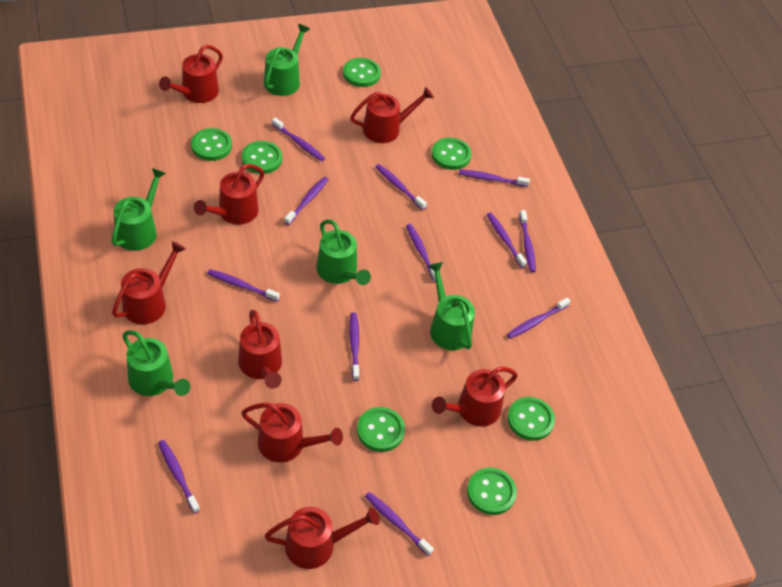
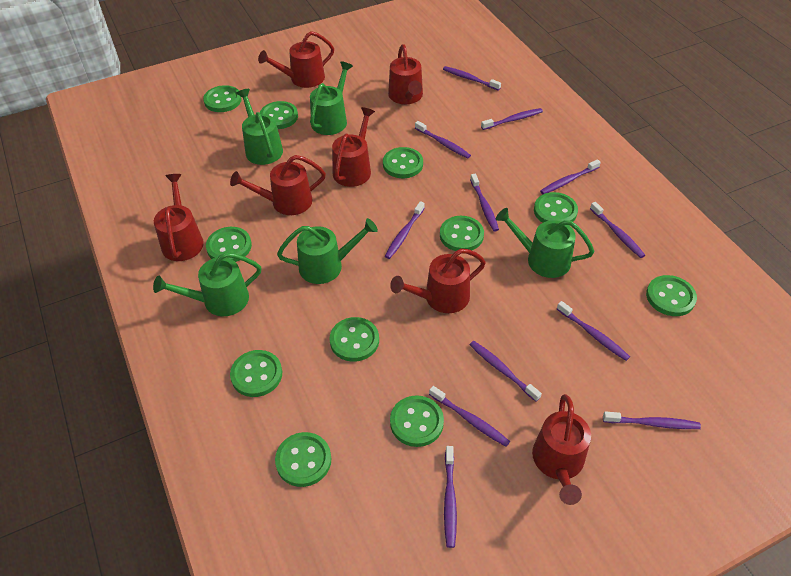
green button: 7 -> 11
red watering can: 8 -> 7

